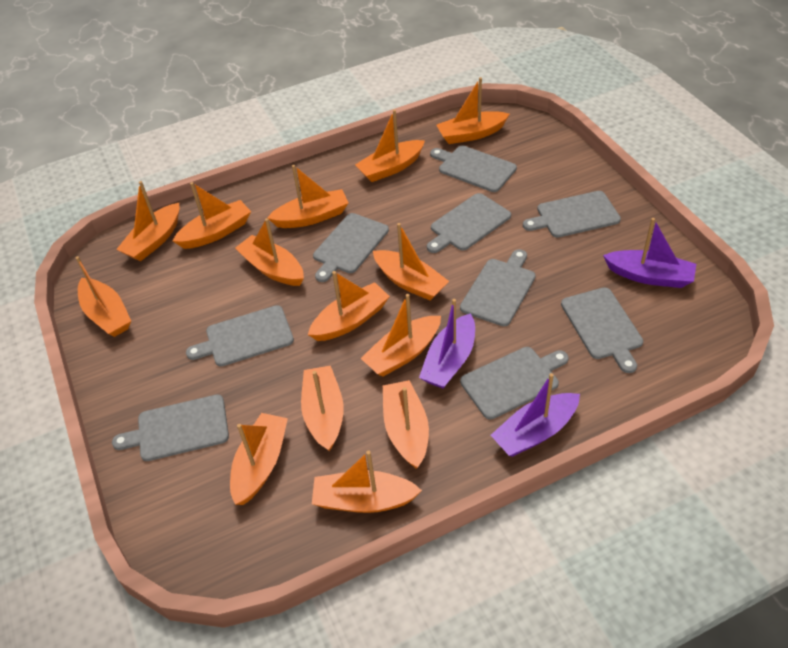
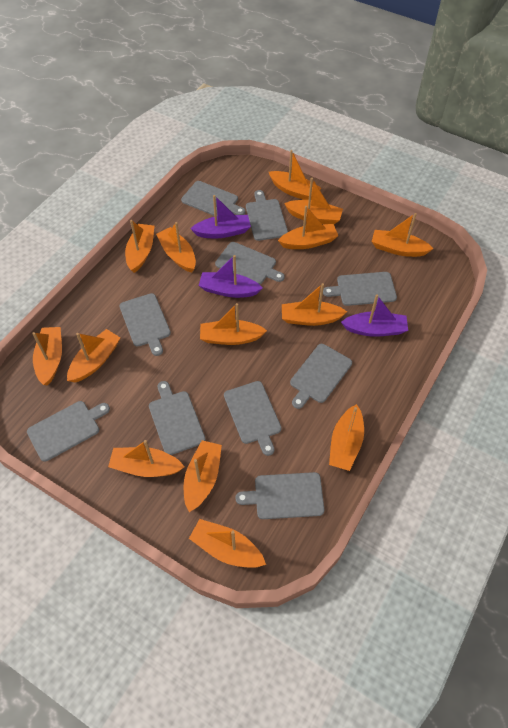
grey cutting board: 9 -> 10

